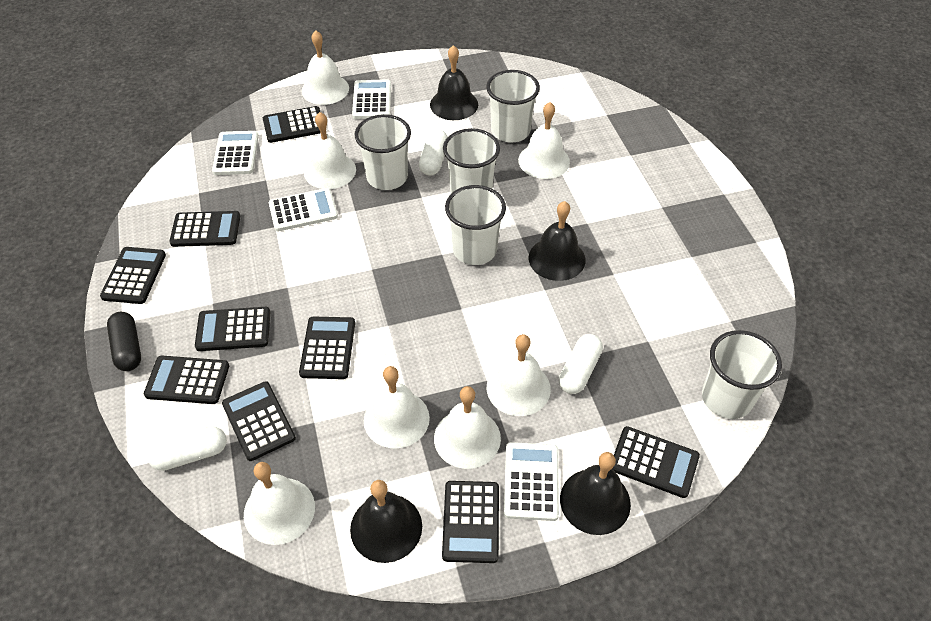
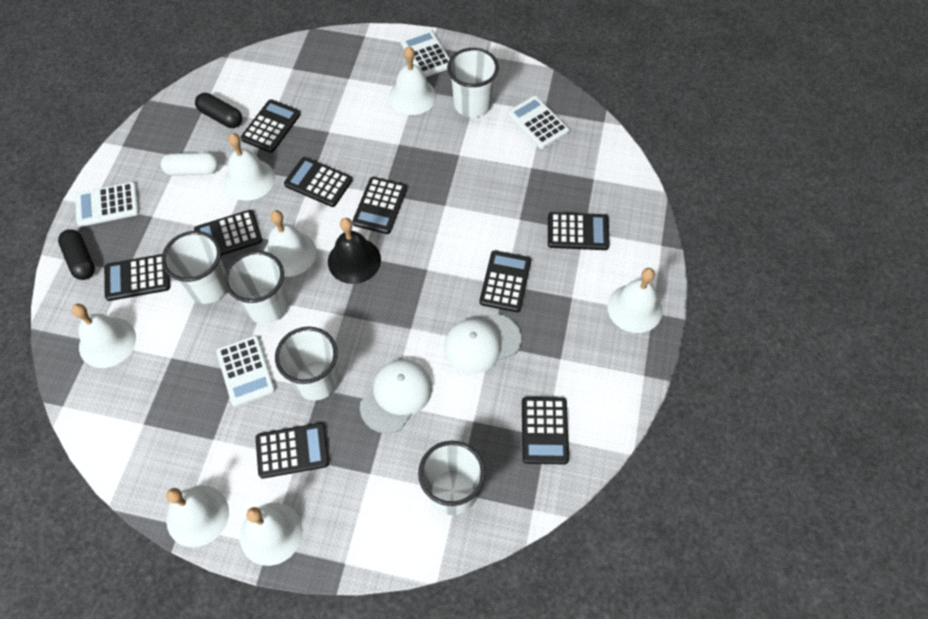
black bell: 4 -> 1
black capsule: 1 -> 2
white cap: 0 -> 2
white capsule: 3 -> 1

